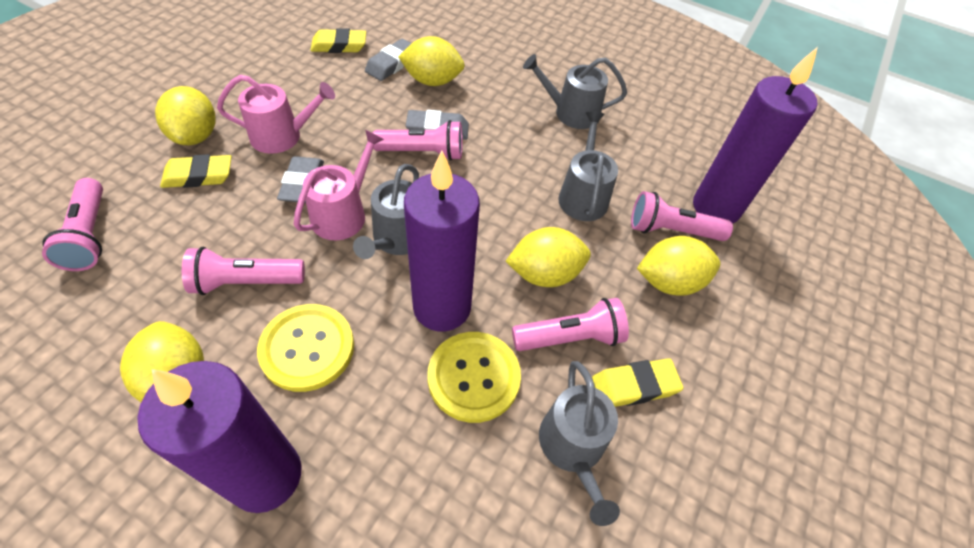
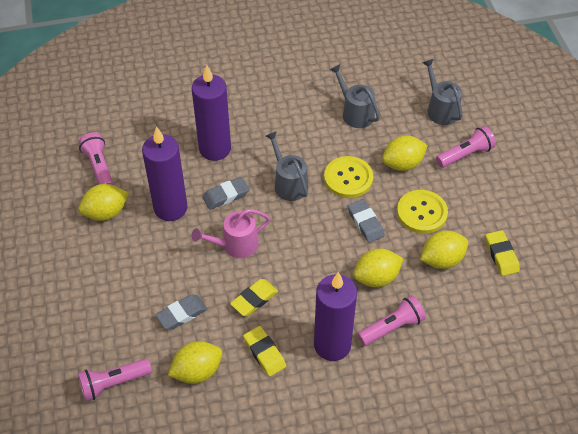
grey watering can: 4 -> 3
pink flashlight: 5 -> 4
pink watering can: 2 -> 1

